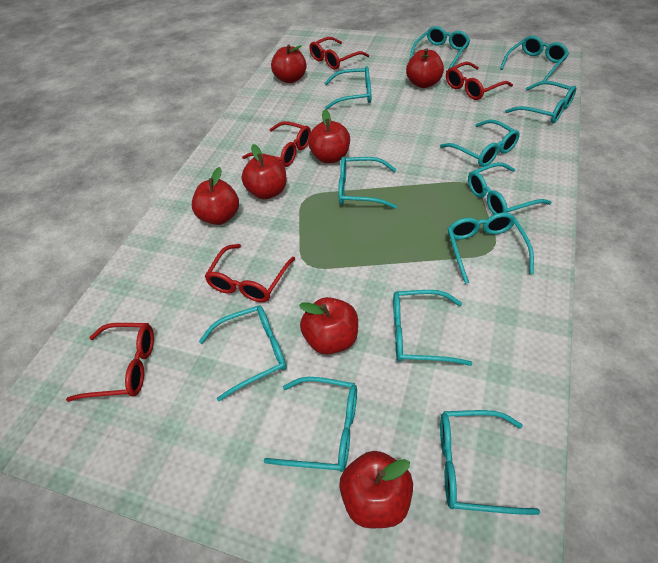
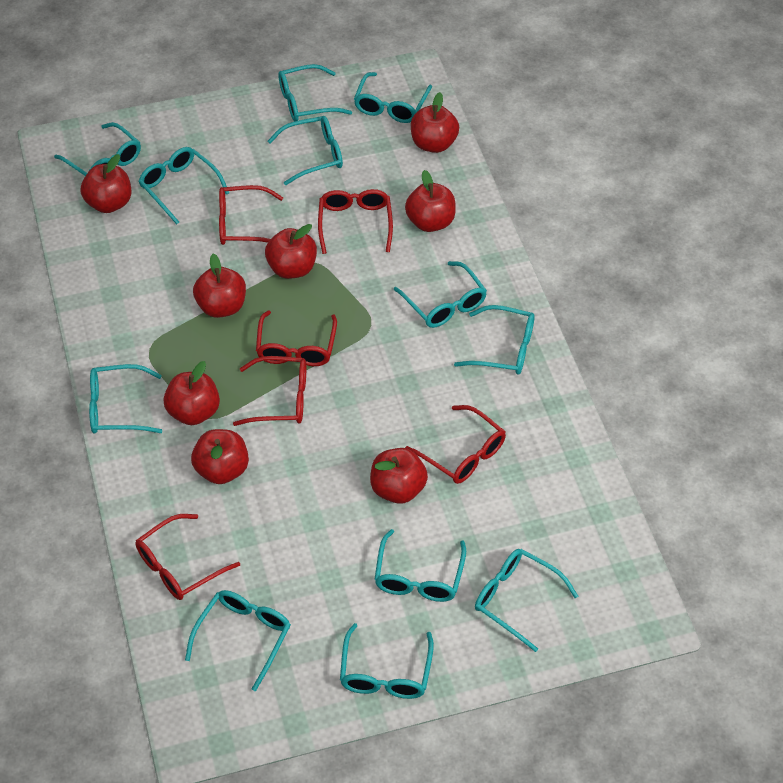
red apple: 7 -> 8
red glasses: 5 -> 6

